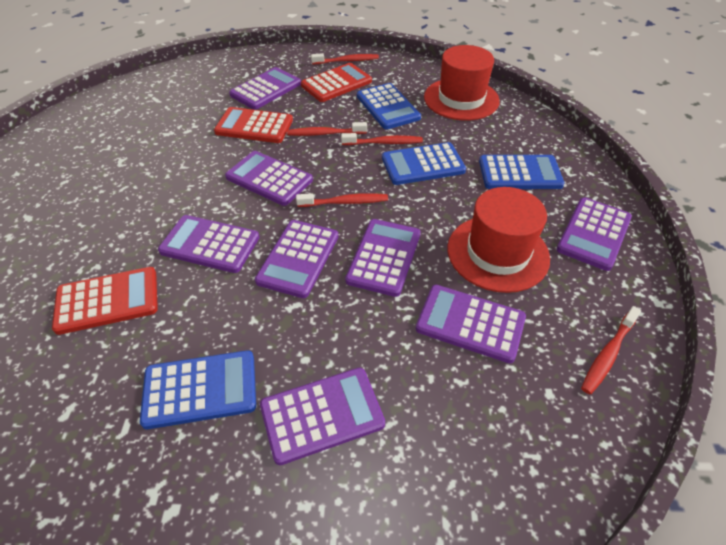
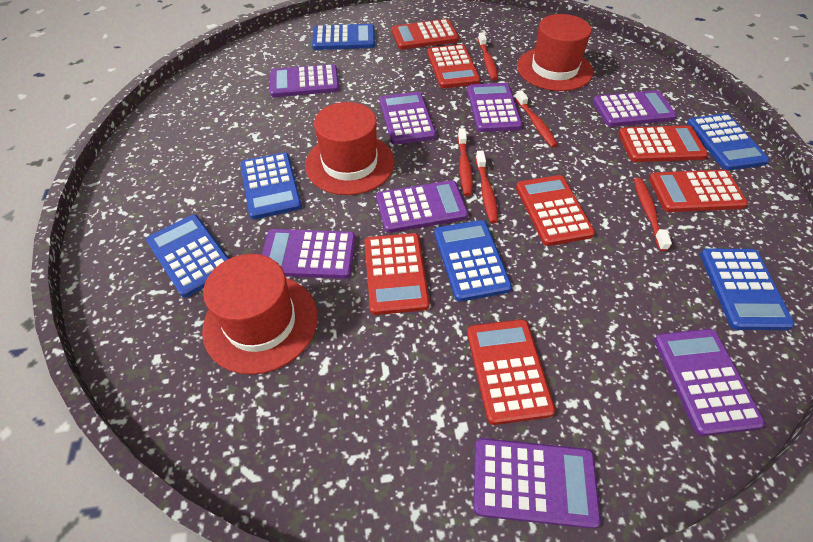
blue calculator: 4 -> 6
red calculator: 3 -> 7
red hat: 2 -> 3

